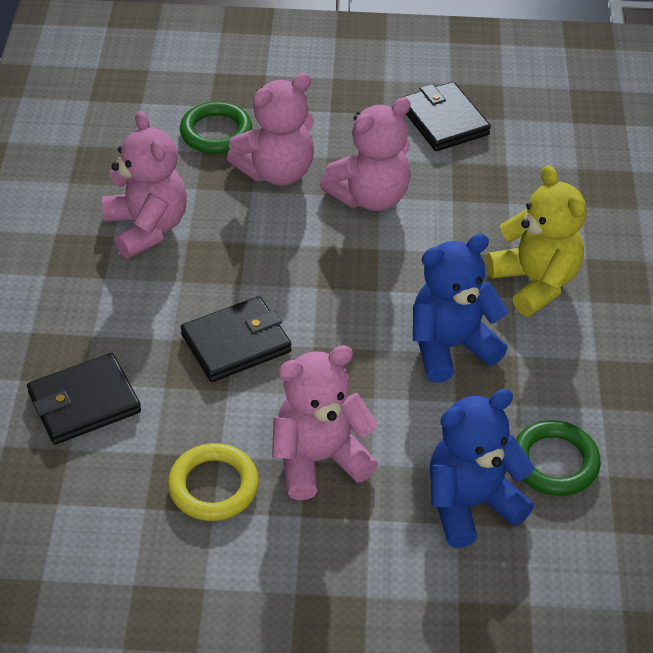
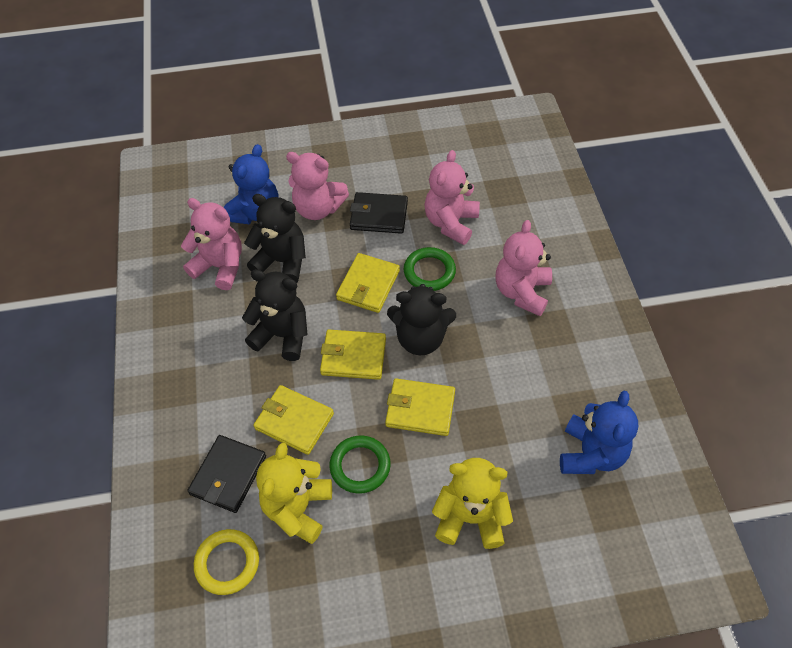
black teddy bear: 0 -> 3
black wallet: 3 -> 2
yellow teddy bear: 1 -> 2
yellow wallet: 0 -> 4

